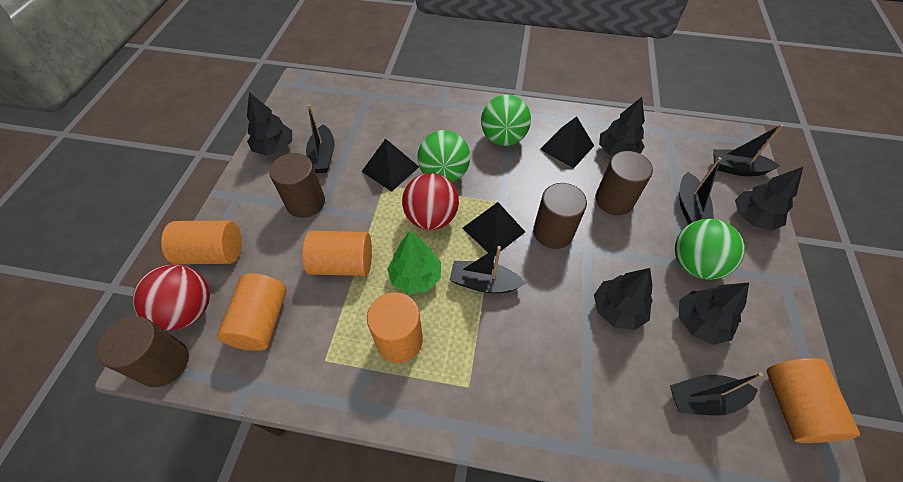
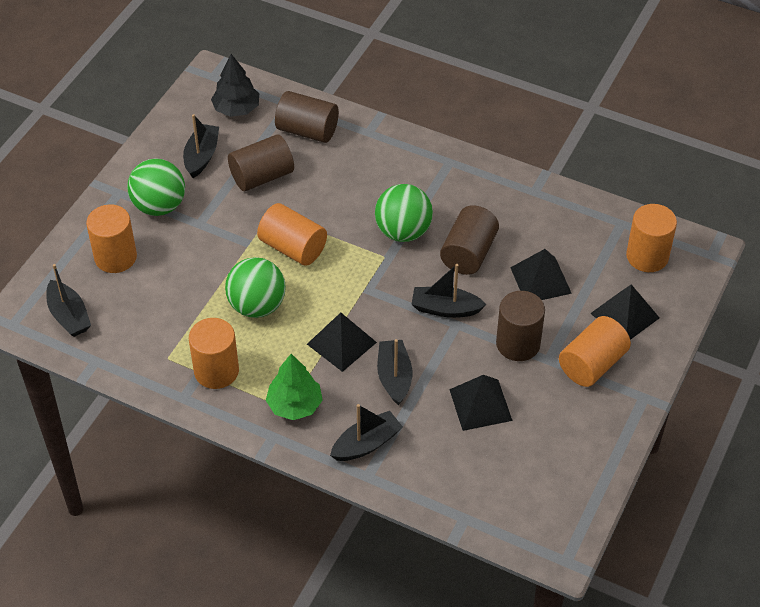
black pyramid: 3 -> 4
black tree: 5 -> 1
red ball: 2 -> 0

